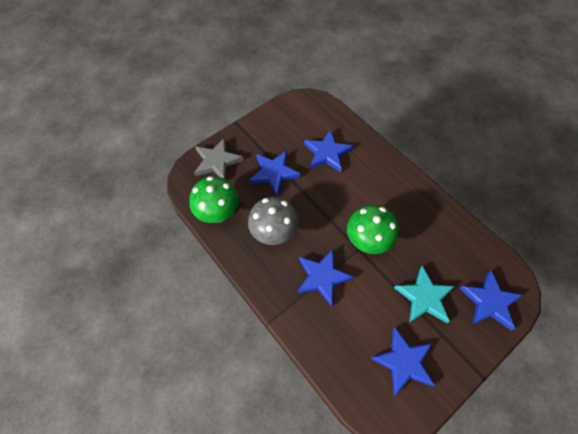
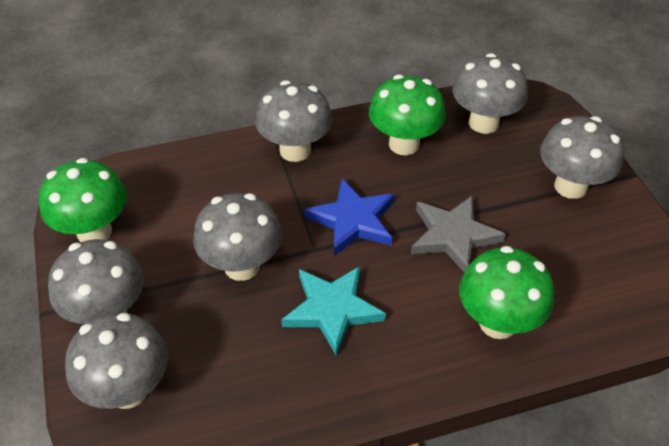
blue star: 5 -> 1
green mushroom: 2 -> 3
grey mushroom: 1 -> 6

